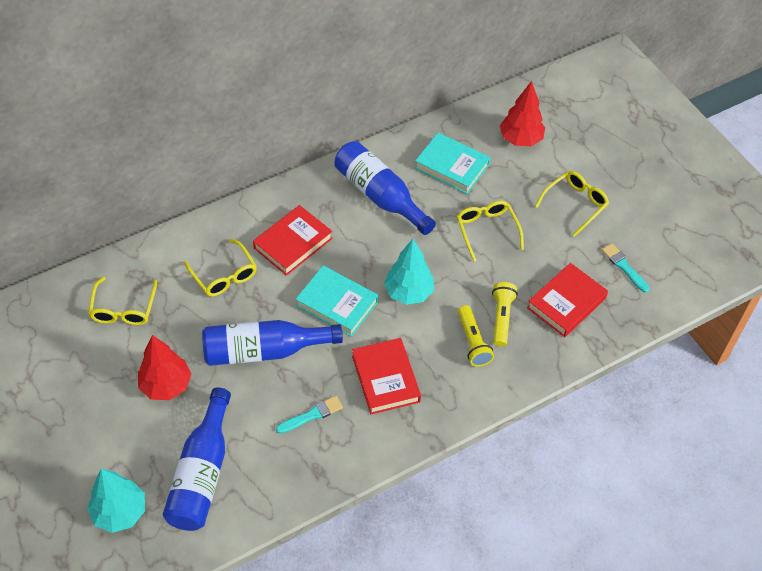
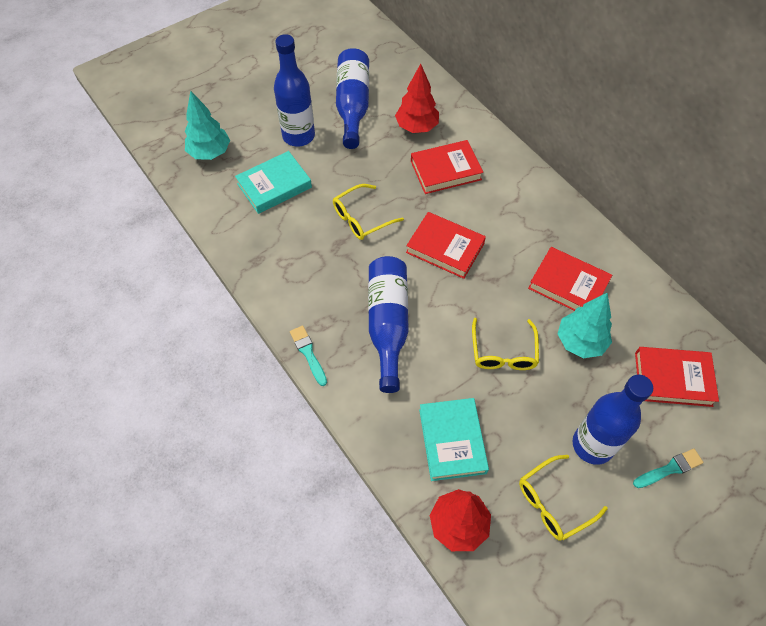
blue bottle: 3 -> 4
red book: 3 -> 4
yellow flashlight: 2 -> 0
yellow glasses: 4 -> 3

